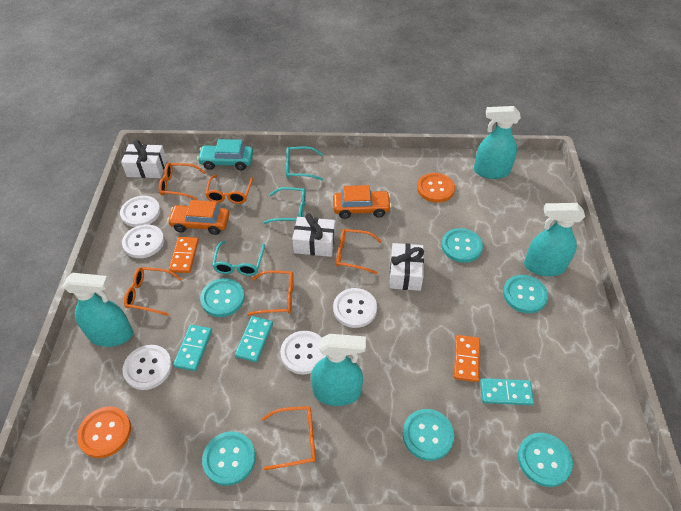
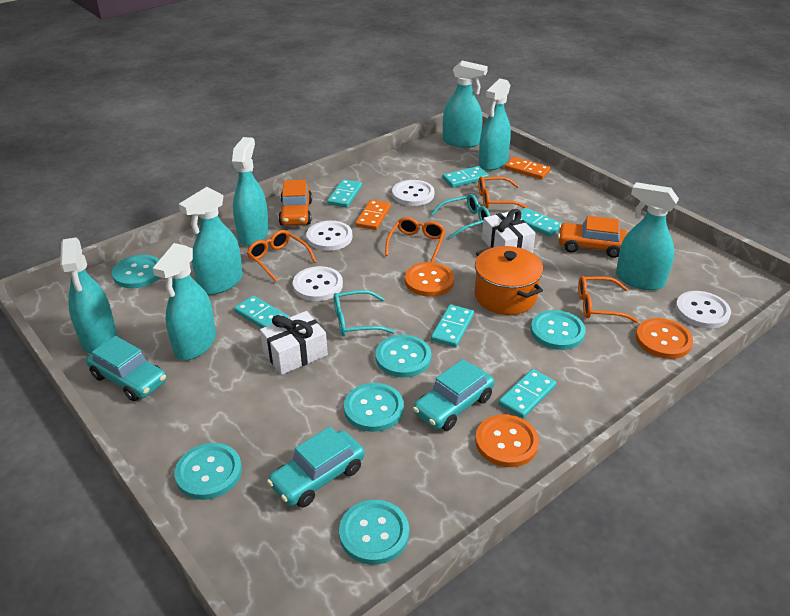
orange button: 2 -> 3
orange glasses: 6 -> 4
orange pot: 0 -> 1
turquoise car: 1 -> 3
turquoise domino: 3 -> 6
turquoise glasses: 3 -> 2
turquoise spray bottle: 4 -> 7
white button: 5 -> 4
white gift: 3 -> 2

